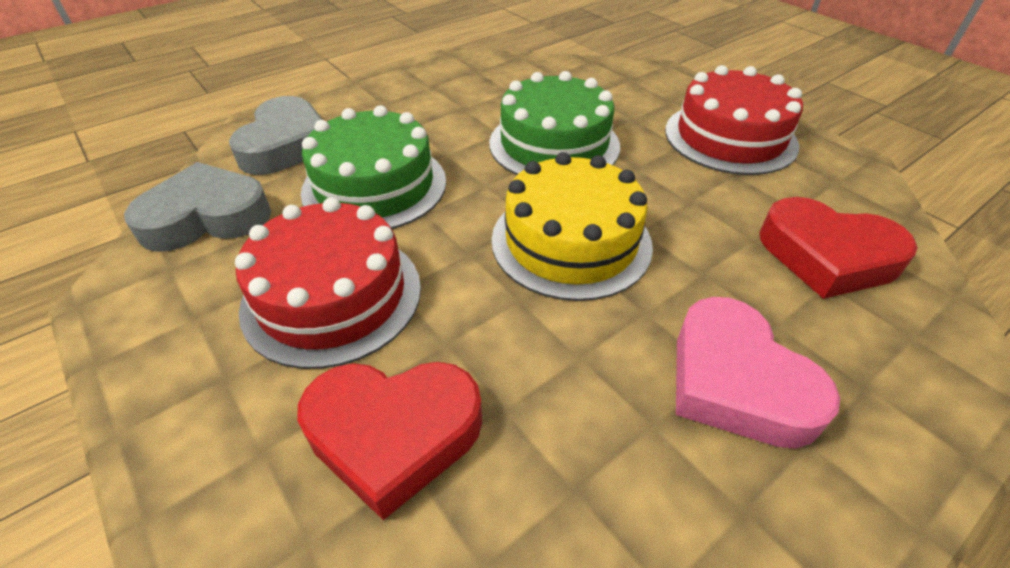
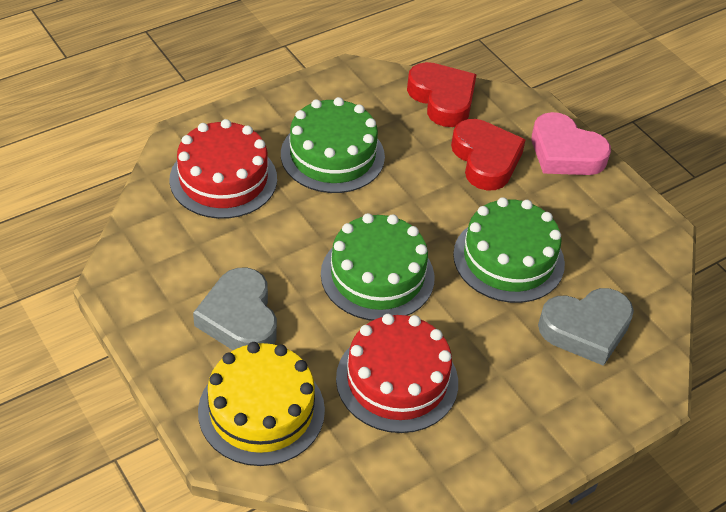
green cake: 2 -> 3

